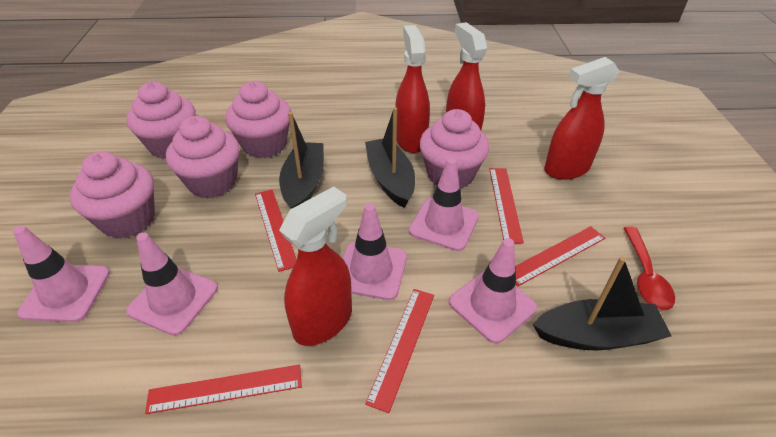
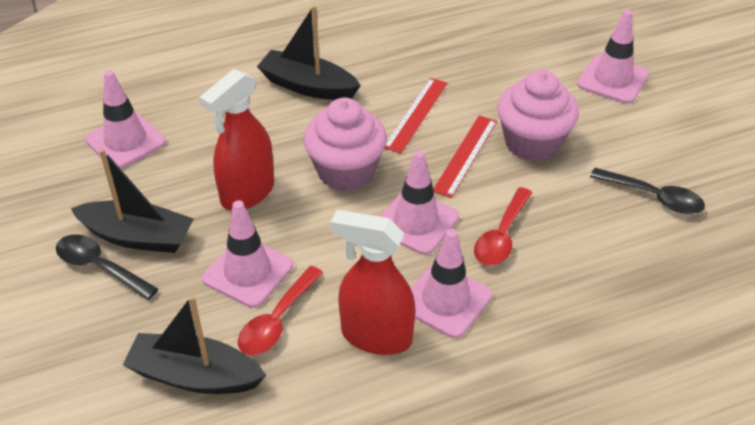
black spoon: 0 -> 2
pink cupcake: 5 -> 2
red ruler: 5 -> 2
red spoon: 1 -> 2
red spray bottle: 4 -> 2

